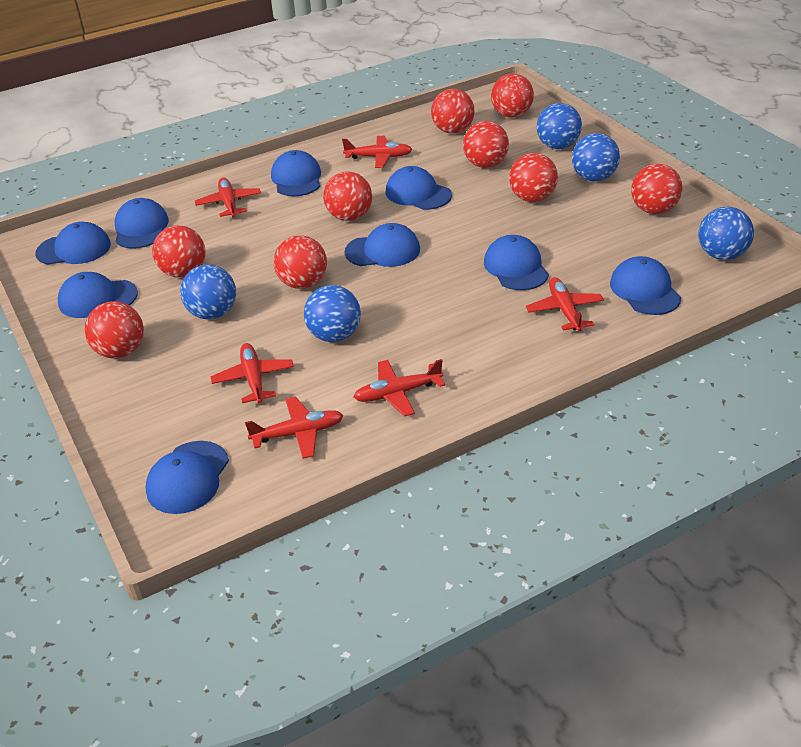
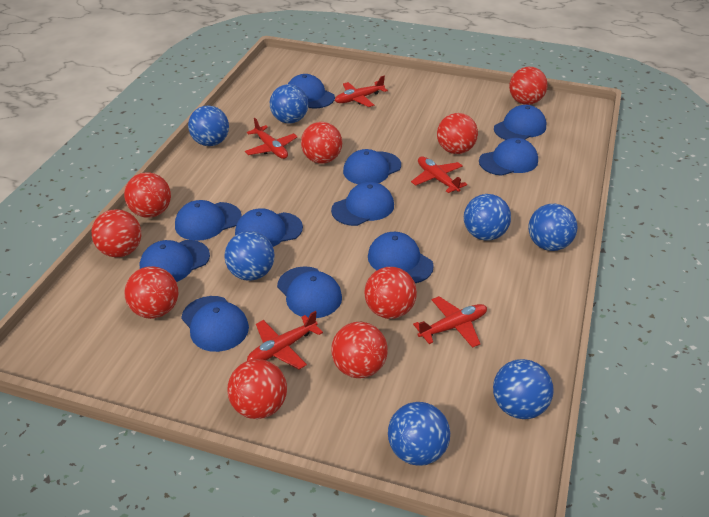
blue ball: 5 -> 7
blue cap: 9 -> 11
red plane: 6 -> 5

